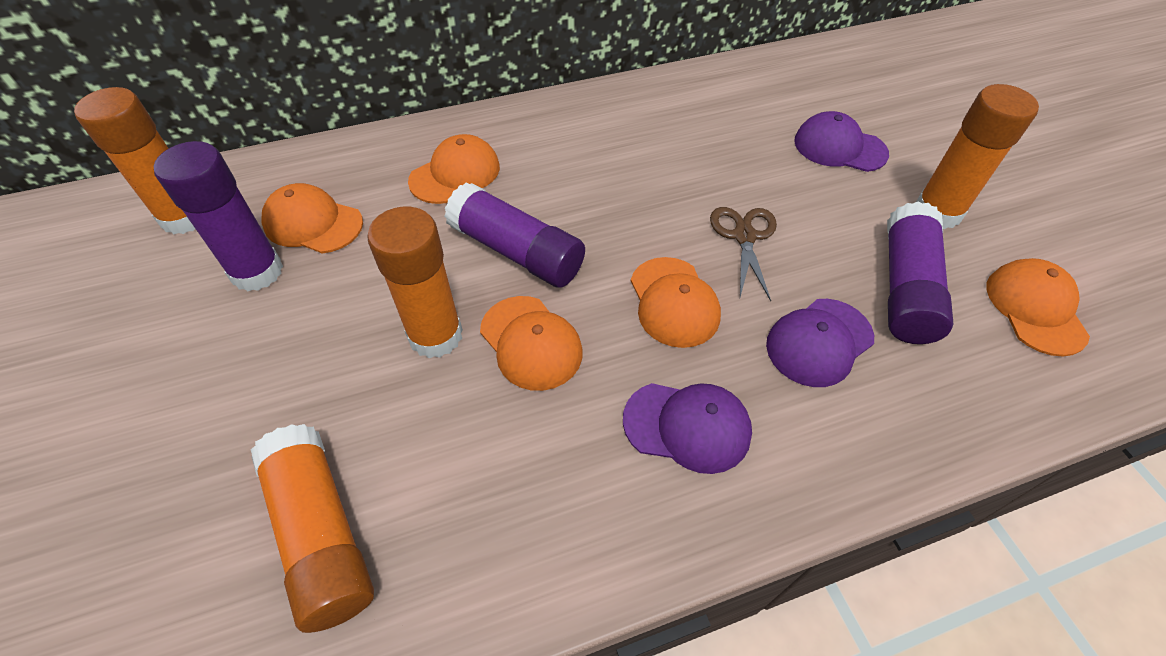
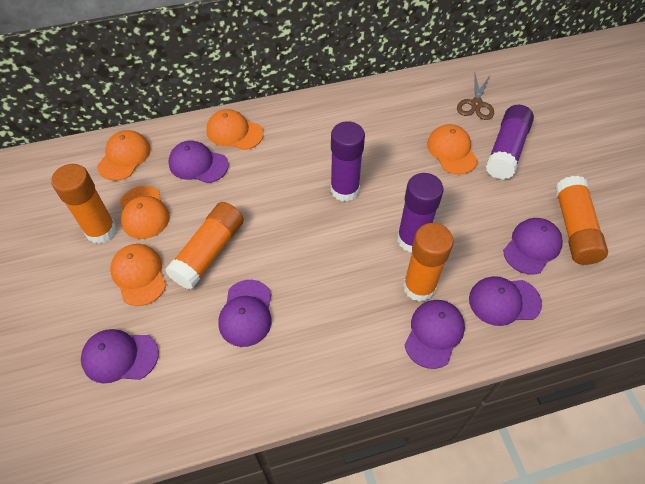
purple cap: 3 -> 6

